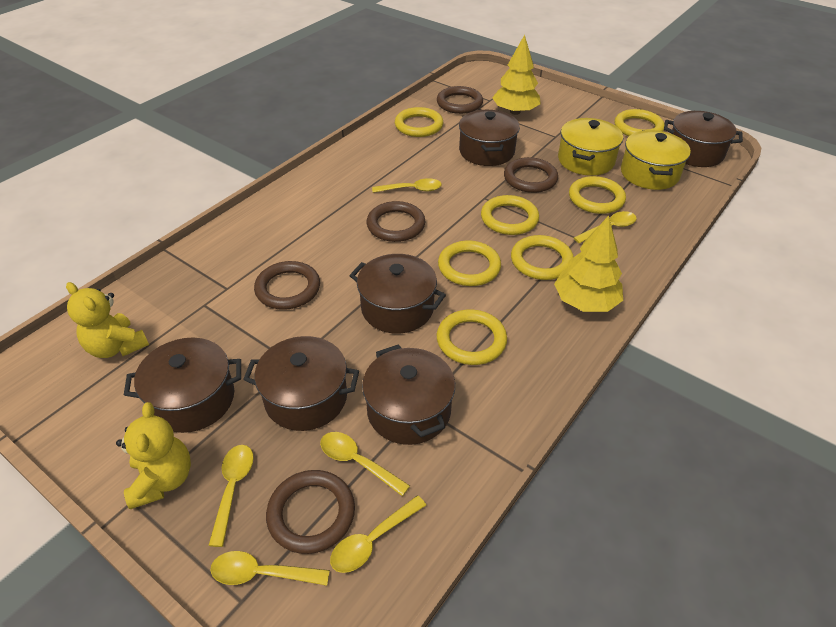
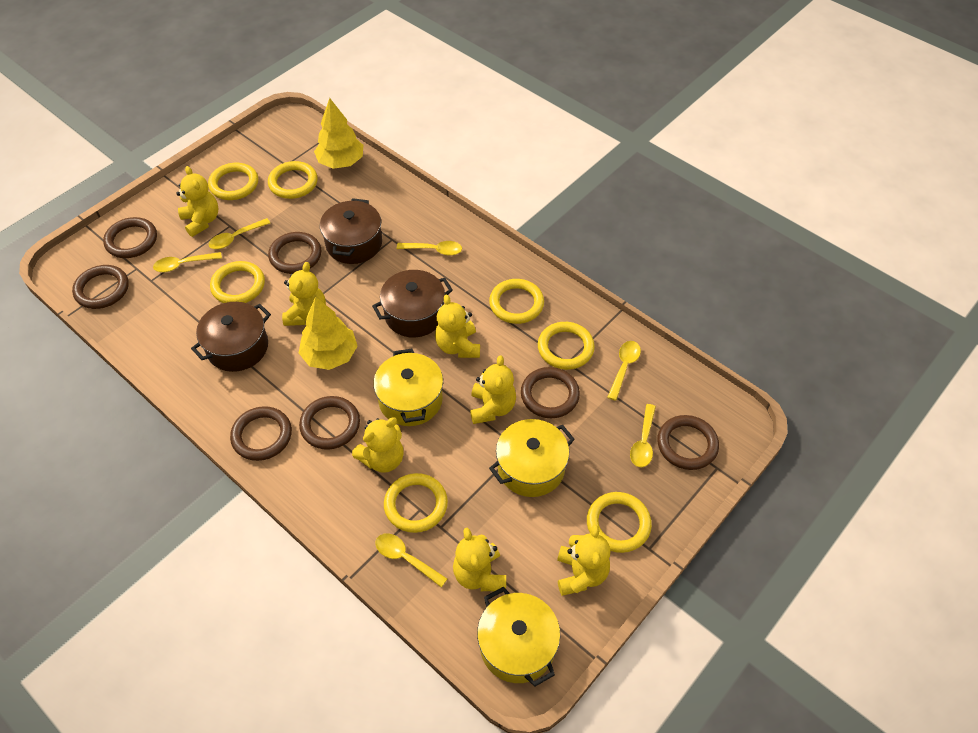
brown pot: 6 -> 3
brown ring: 5 -> 7
yellow pot: 2 -> 3
yellow teddy bear: 2 -> 7

